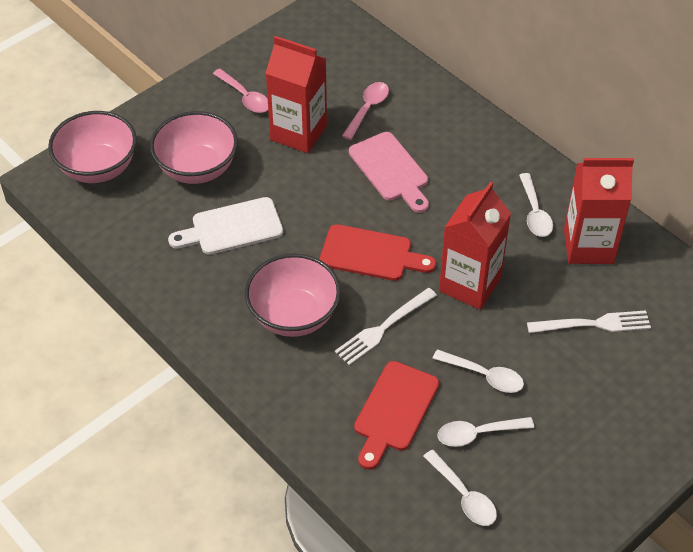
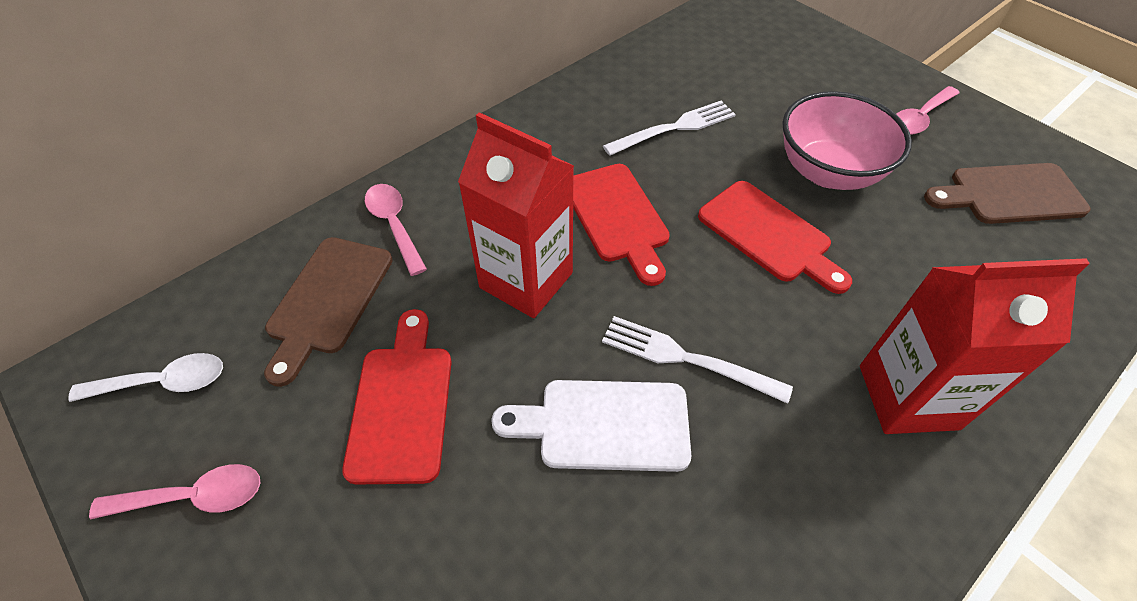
brown cutting board: 0 -> 2
pink bowl: 3 -> 1
pink cutting board: 1 -> 0
pink spoon: 2 -> 3
red carton: 3 -> 2
red cutting board: 2 -> 3
white spoon: 4 -> 1

